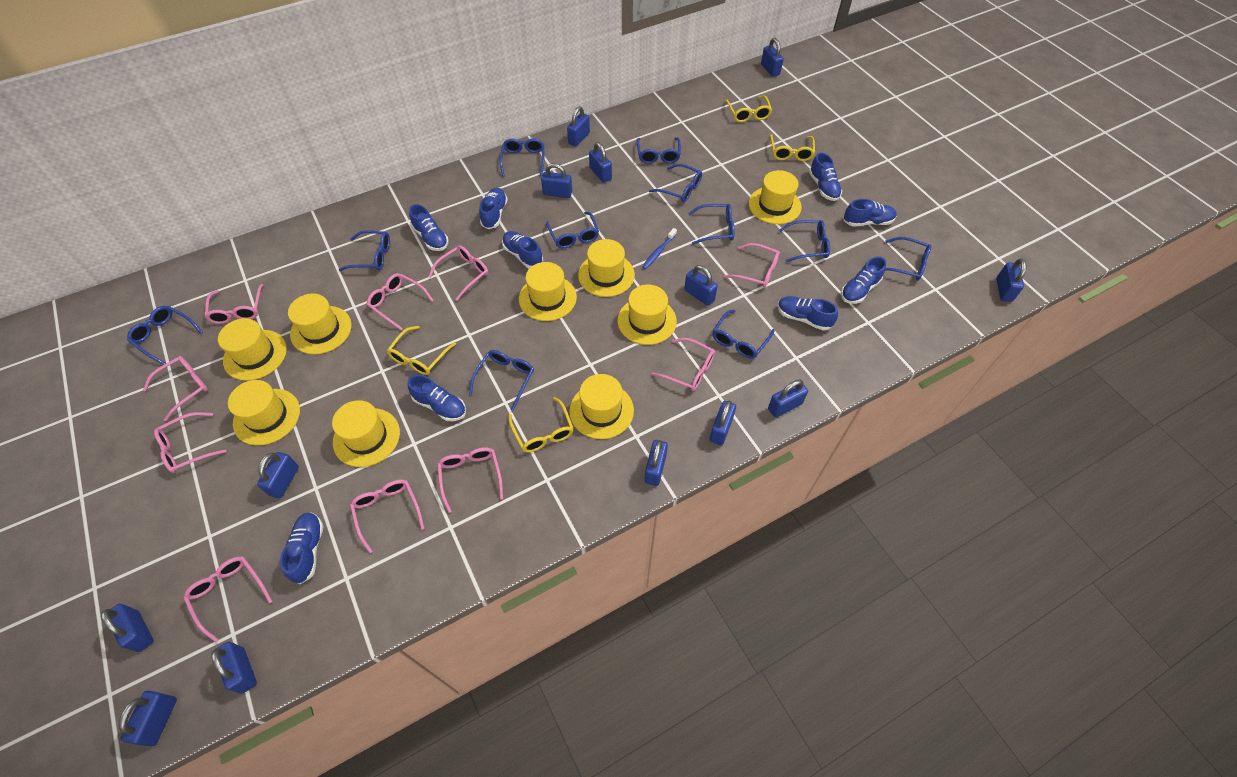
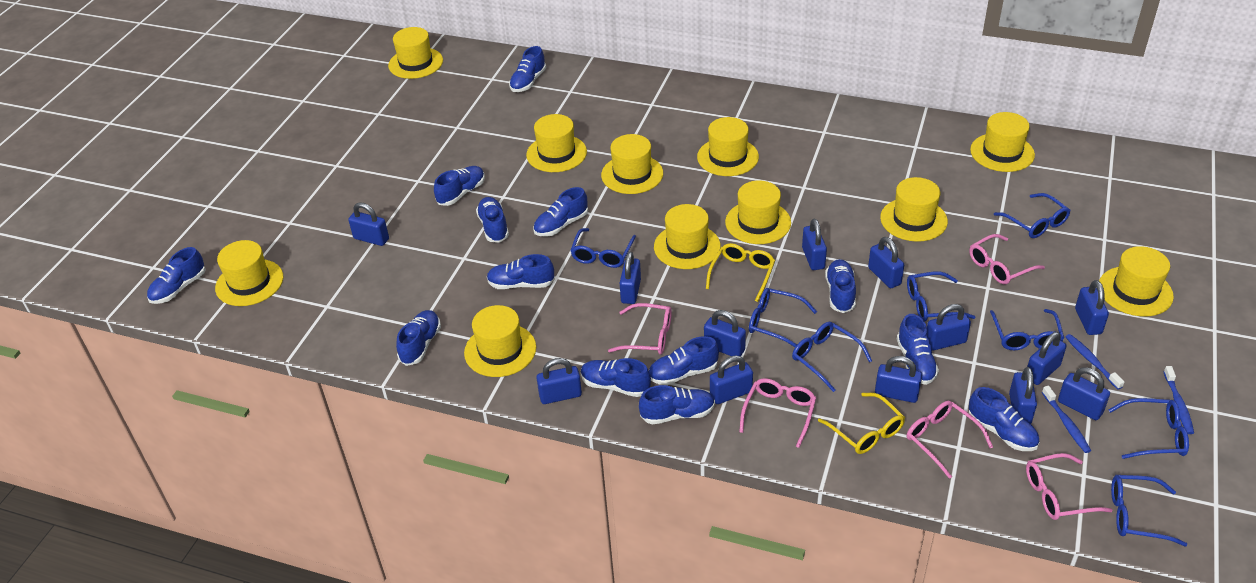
blue glasses: 11 -> 8
blue shoe: 9 -> 13
blue toothbrush: 1 -> 3
pink glasses: 10 -> 5
yellow glasses: 4 -> 2
yellow hat: 9 -> 11

